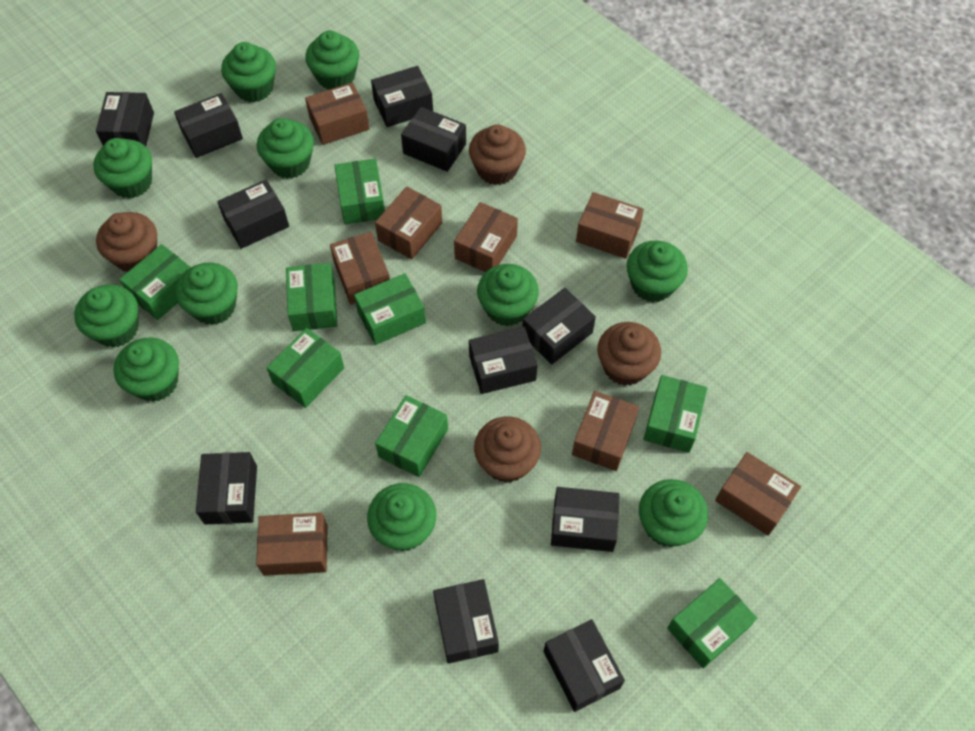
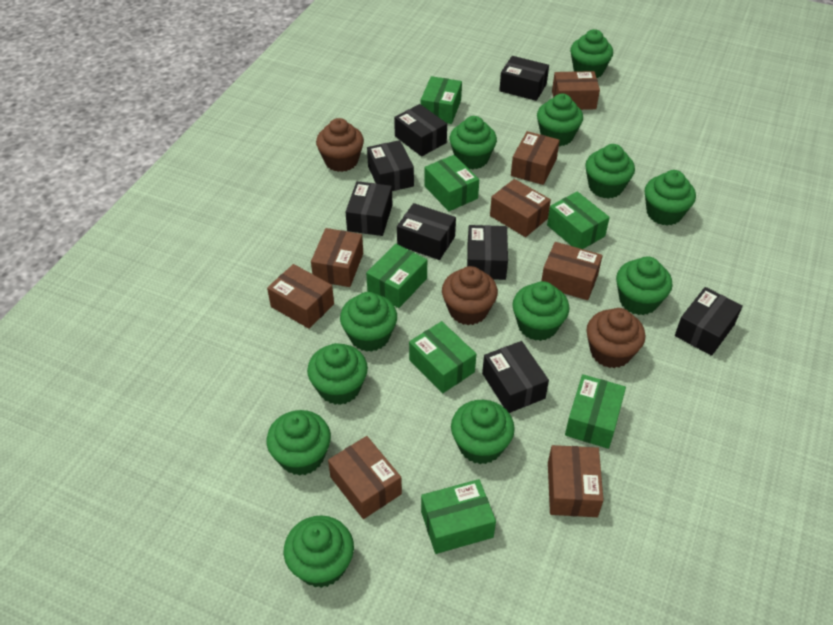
black box: 11 -> 8
brown cupcake: 4 -> 3
green box: 8 -> 7
green cupcake: 11 -> 12

